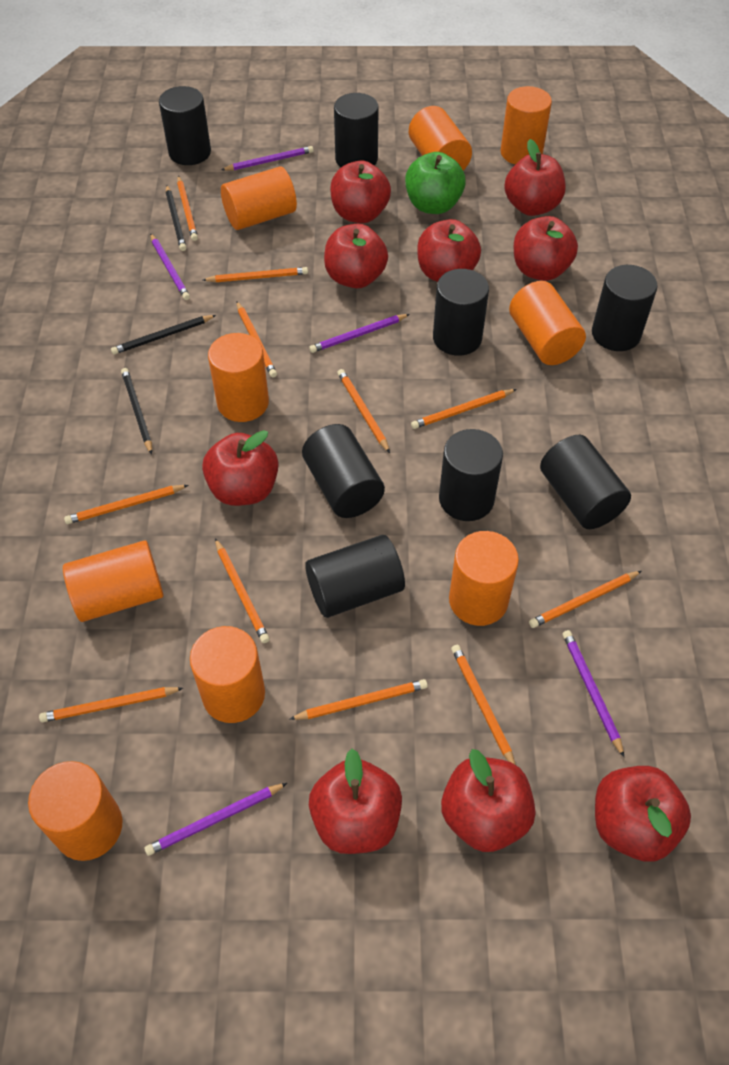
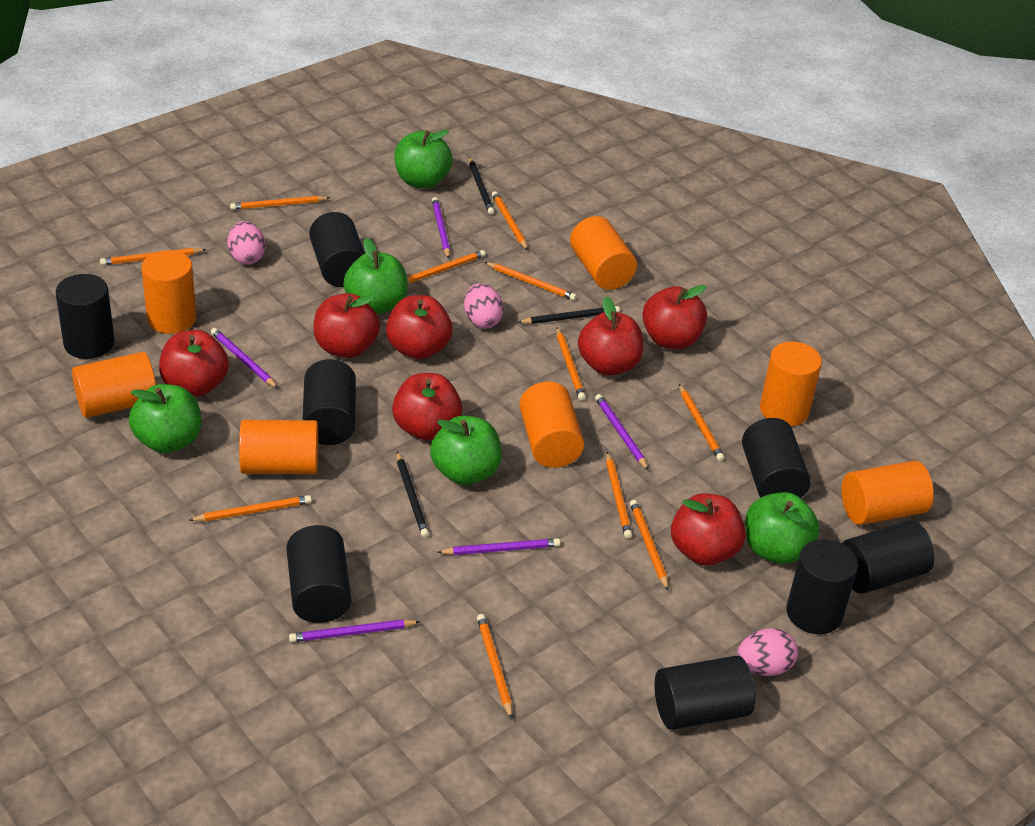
green apple: 1 -> 5
orange cylinder: 9 -> 7
pink egg: 0 -> 3
red apple: 9 -> 7

